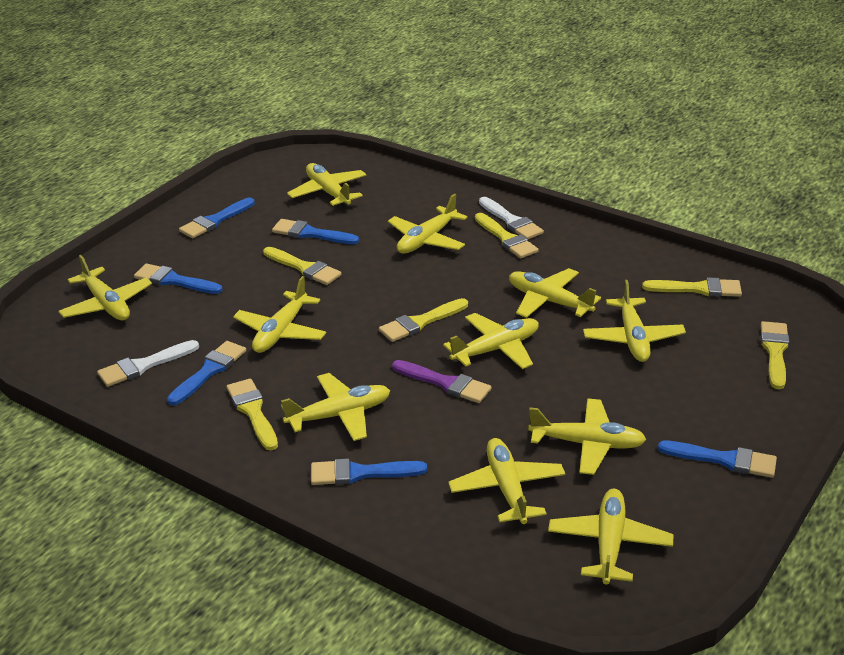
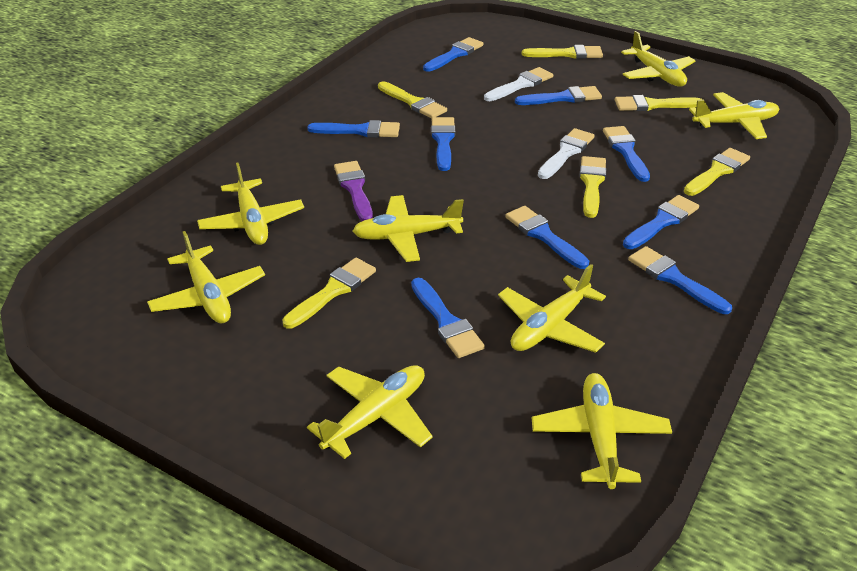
blue brush: 6 -> 9
yellow plane: 11 -> 8

